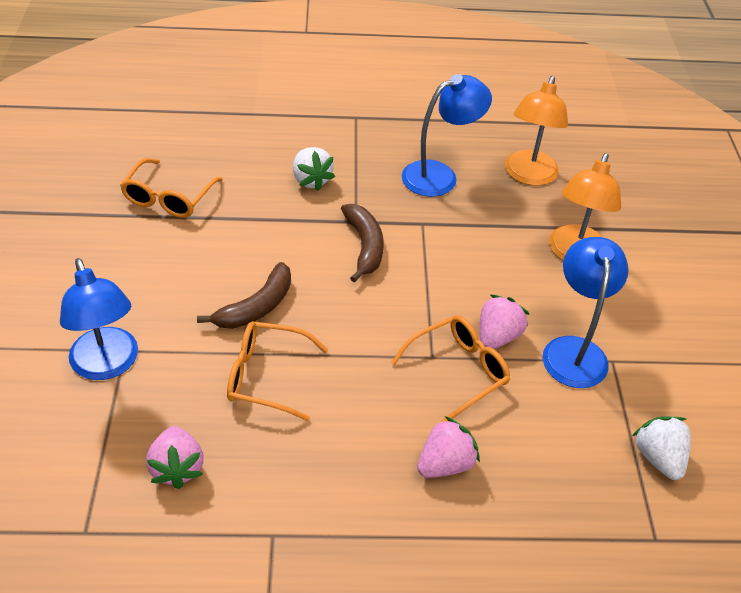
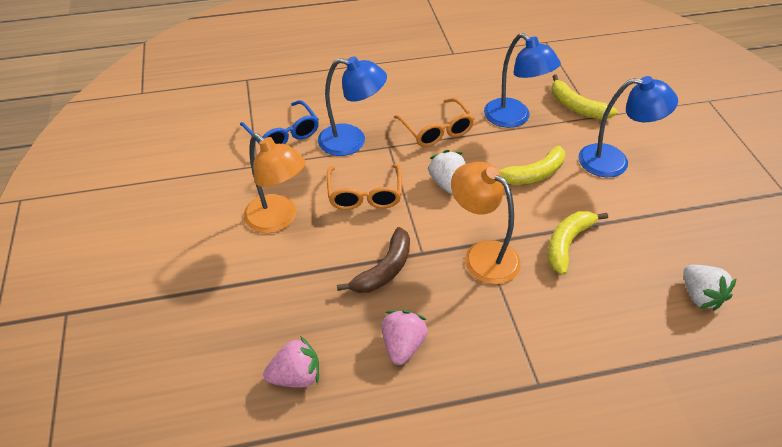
blue glasses: 0 -> 1
brown banana: 2 -> 1
orange glasses: 3 -> 2
pink strawberry: 3 -> 2
yellow banana: 0 -> 3

